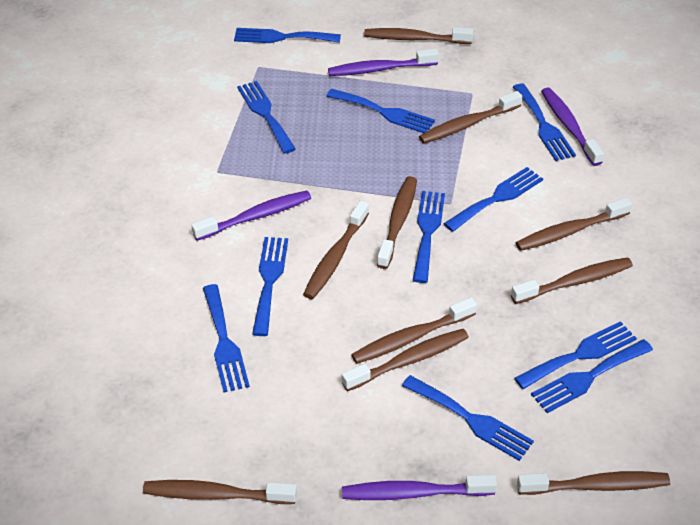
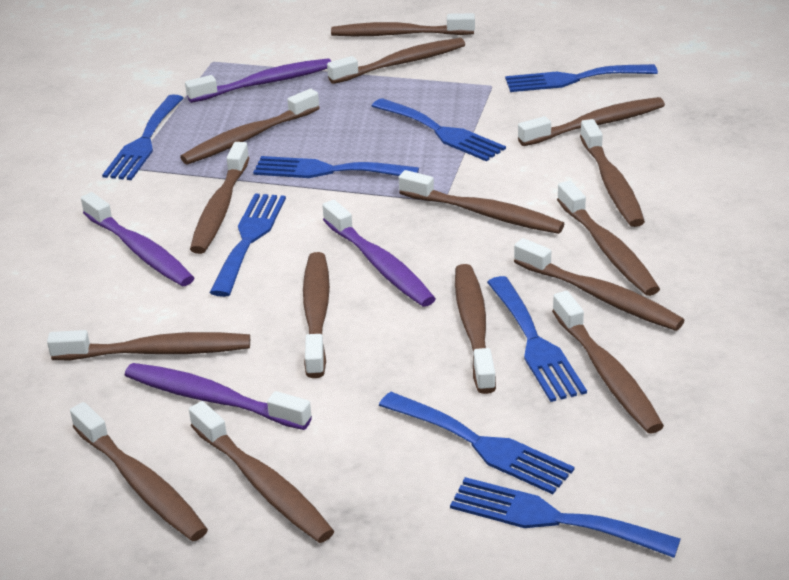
blue fork: 11 -> 8
brown toothbrush: 10 -> 15

